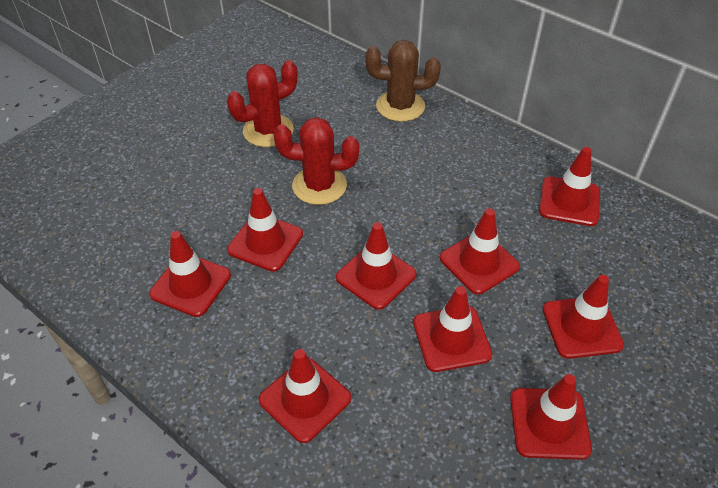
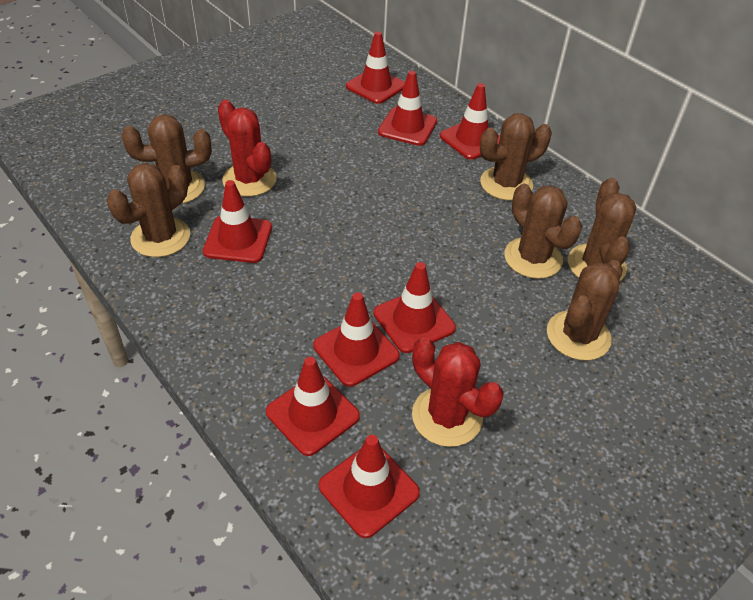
brown cactus: 1 -> 6
red traffic cone: 9 -> 8

